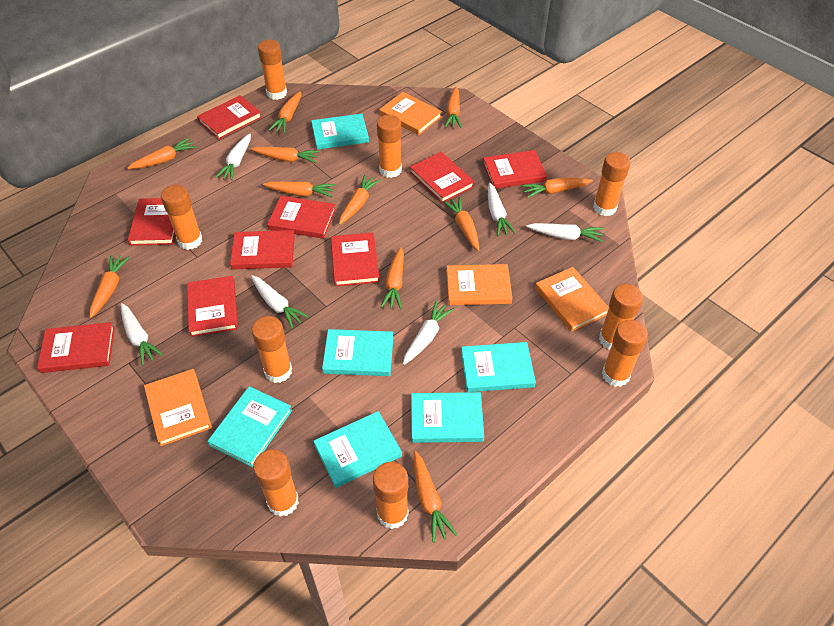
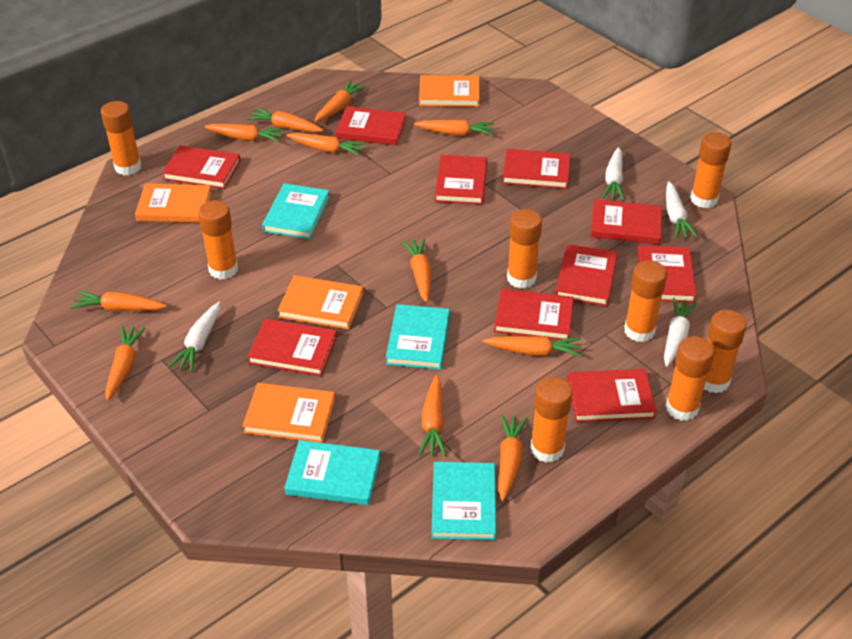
orange glue stick: 9 -> 8
red book: 9 -> 10
turquoise book: 6 -> 4
white carrot: 6 -> 4

